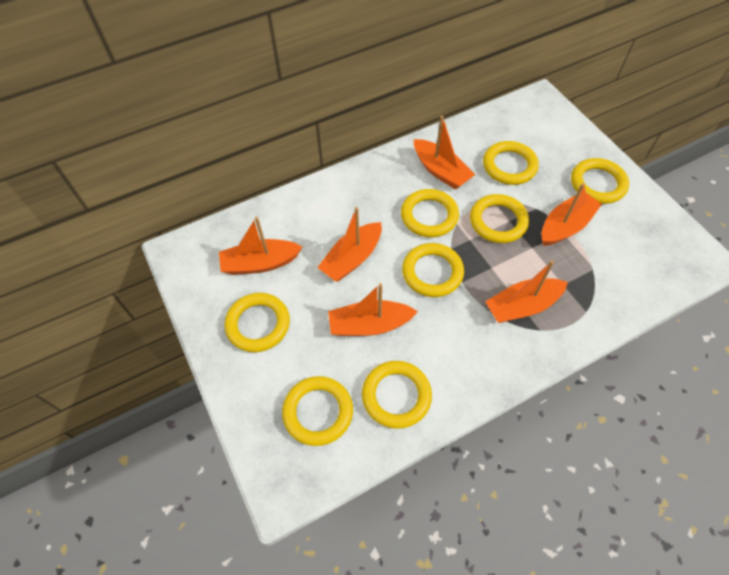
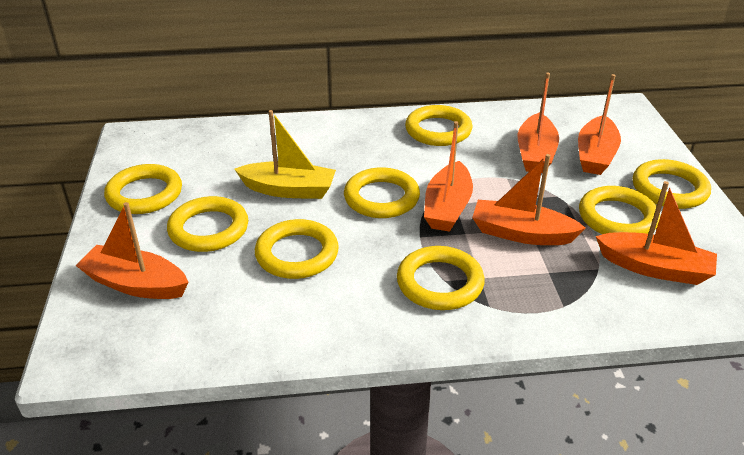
yellow boat: 0 -> 1

